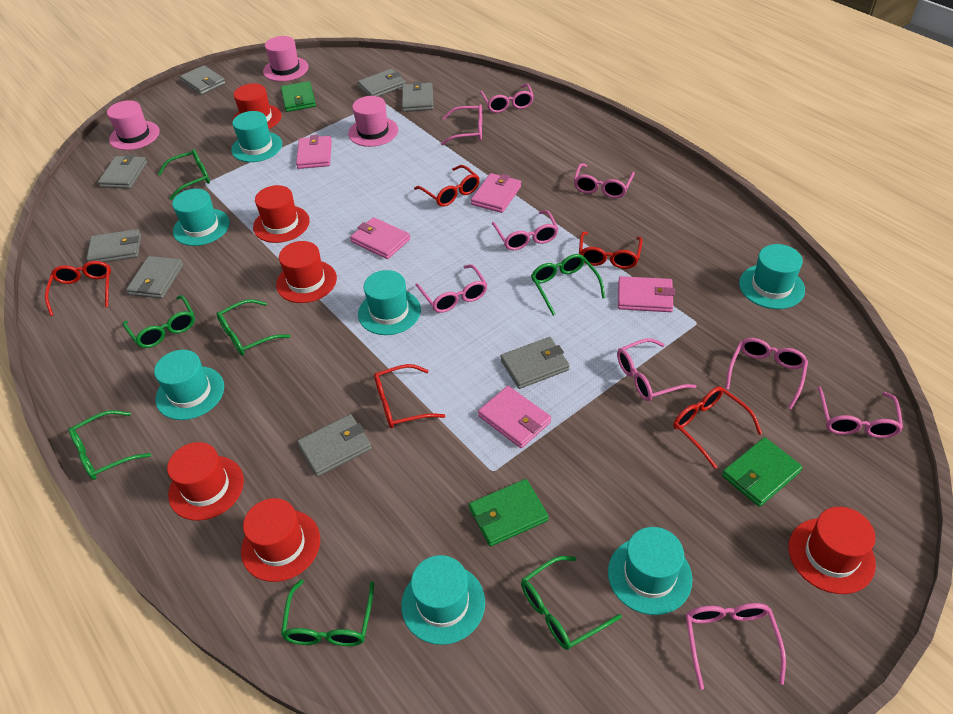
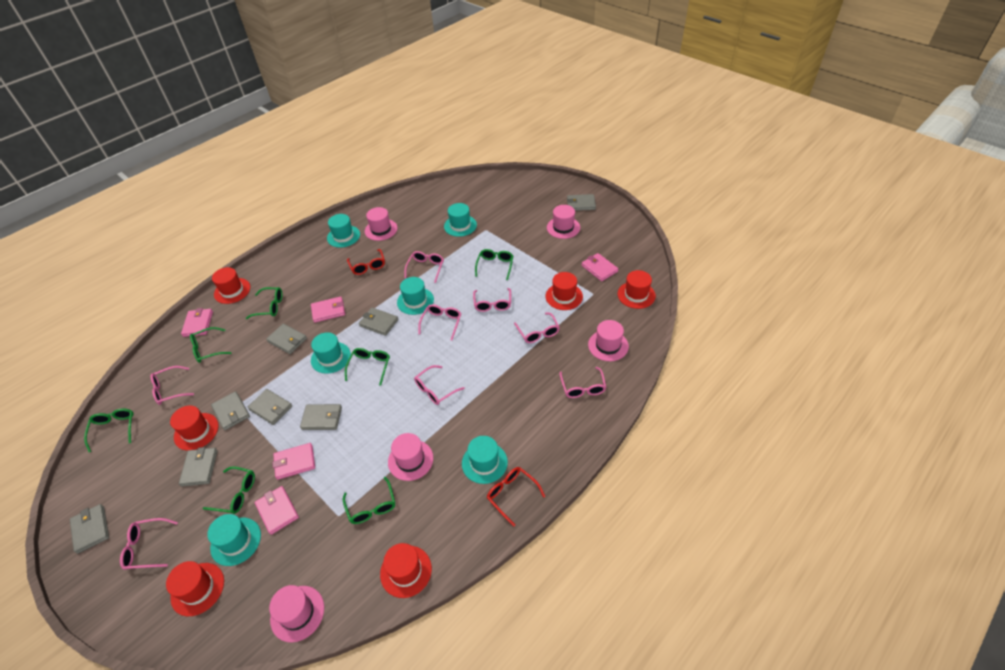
green wallet: 3 -> 0
pink glasses: 9 -> 8
pink hat: 3 -> 5
red glasses: 5 -> 2
turquoise hat: 7 -> 6

